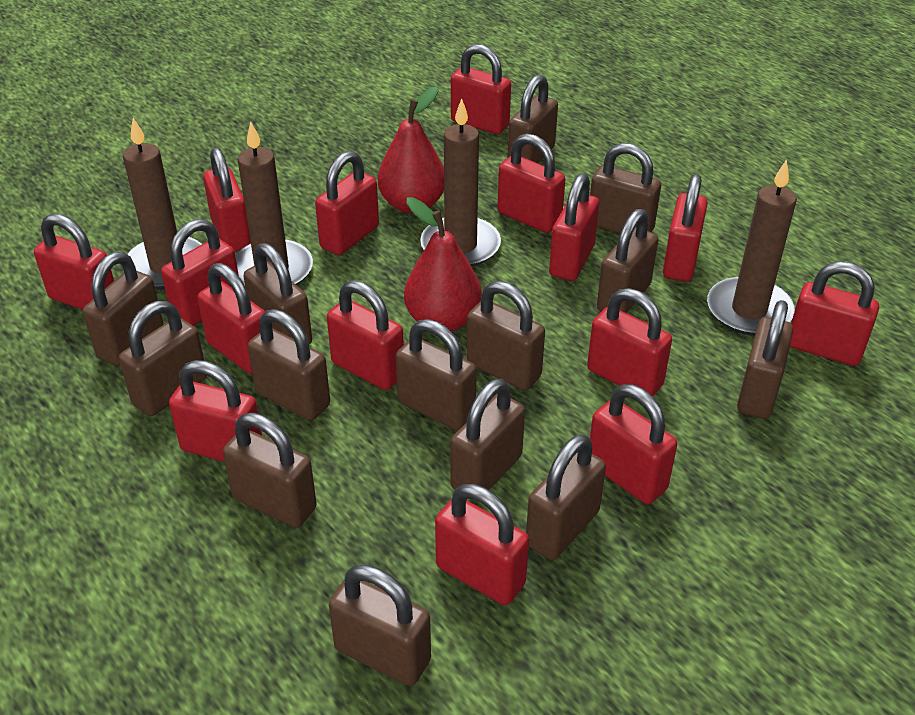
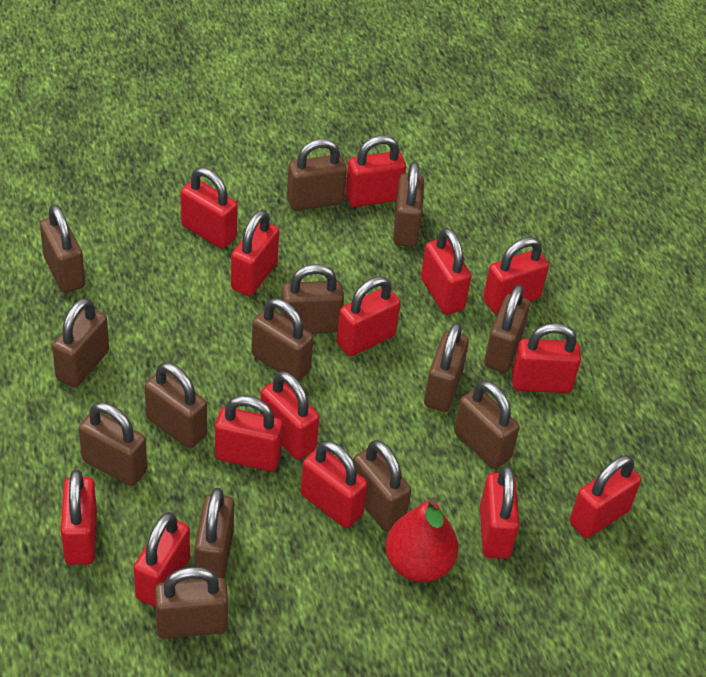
brown candle: 4 -> 0
red padlock: 15 -> 14
red pear: 2 -> 1

